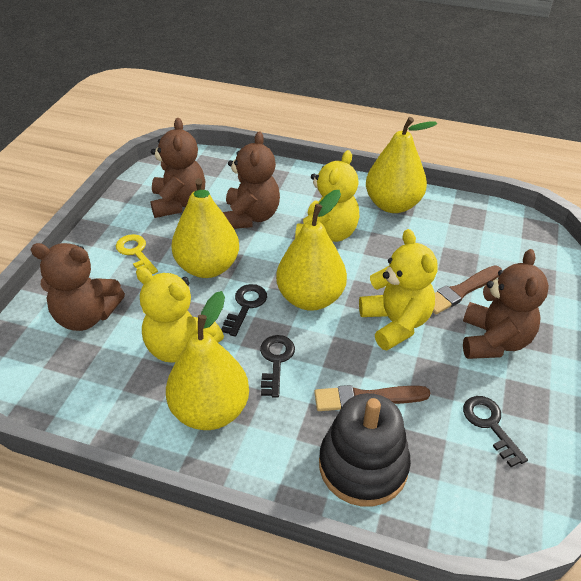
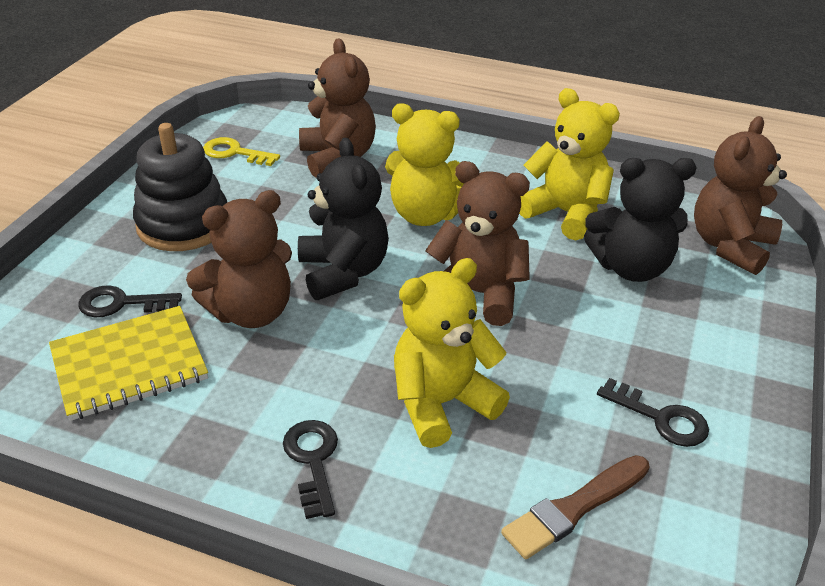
black teddy bear: 0 -> 2
brown brush: 2 -> 1
yellow notebook: 0 -> 1
yellow pear: 4 -> 0

